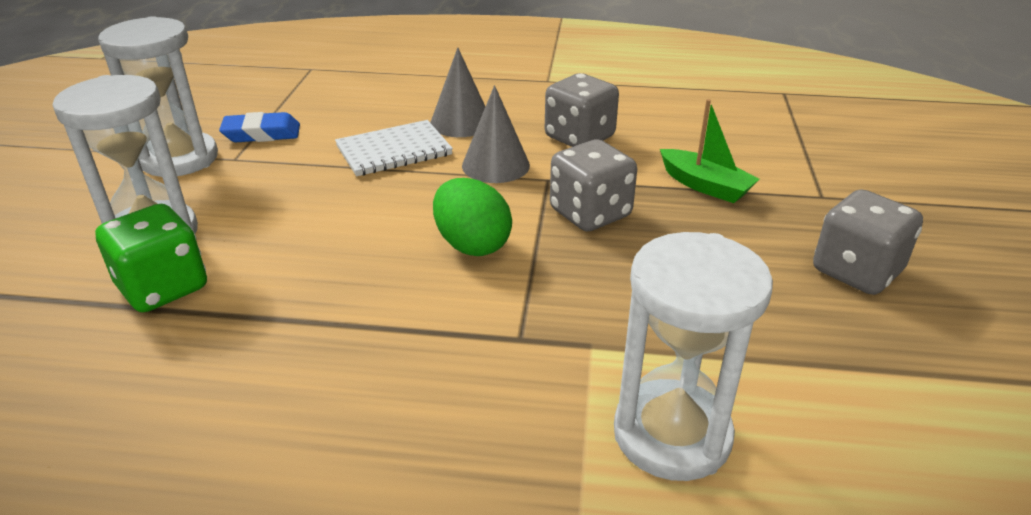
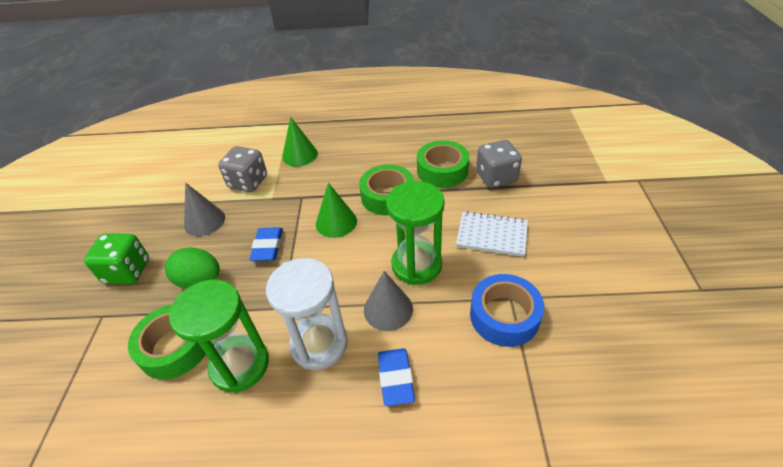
blue eraser: 1 -> 2
blue tape: 0 -> 1
green boat: 1 -> 0
green cone: 0 -> 2
green hourglass: 0 -> 2
green tape: 0 -> 3
grey dice: 3 -> 2
white hourglass: 3 -> 1

